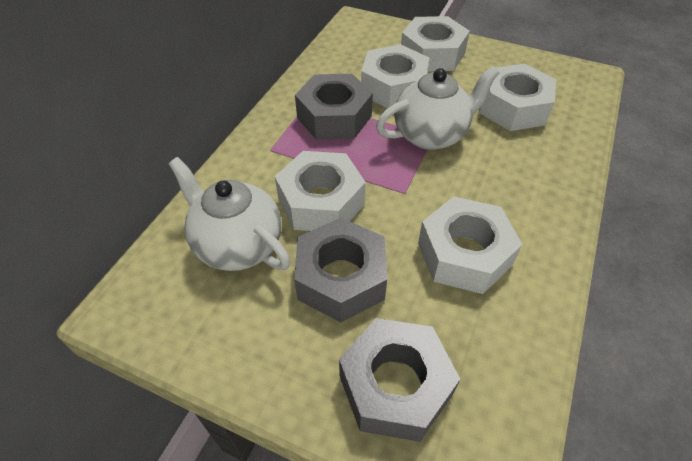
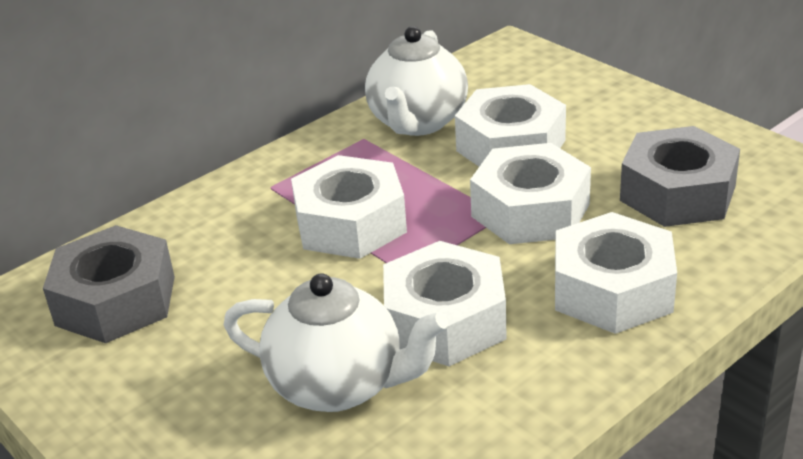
grey nut: 3 -> 2

